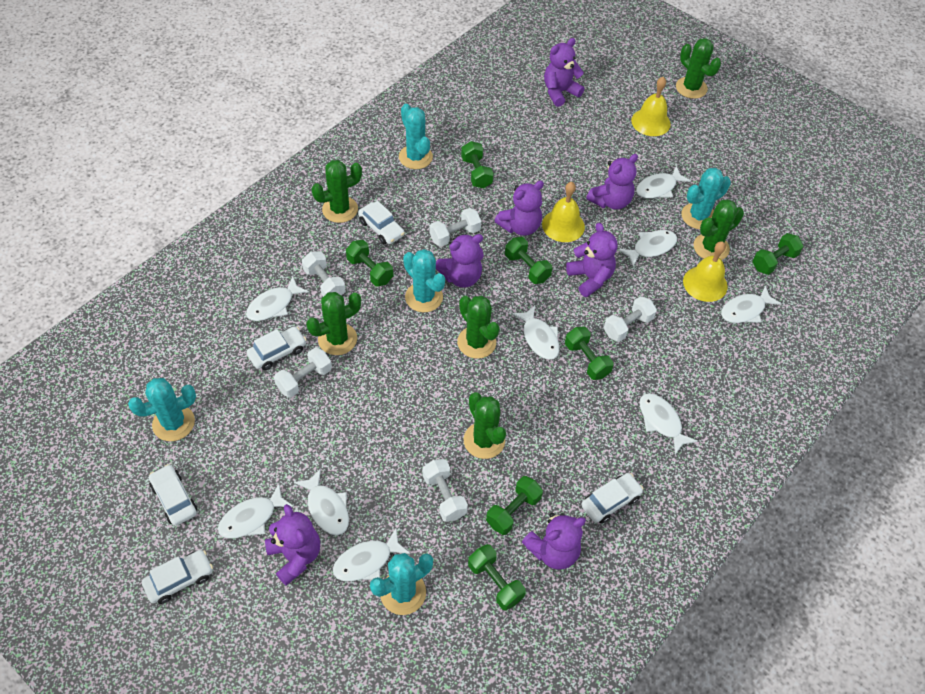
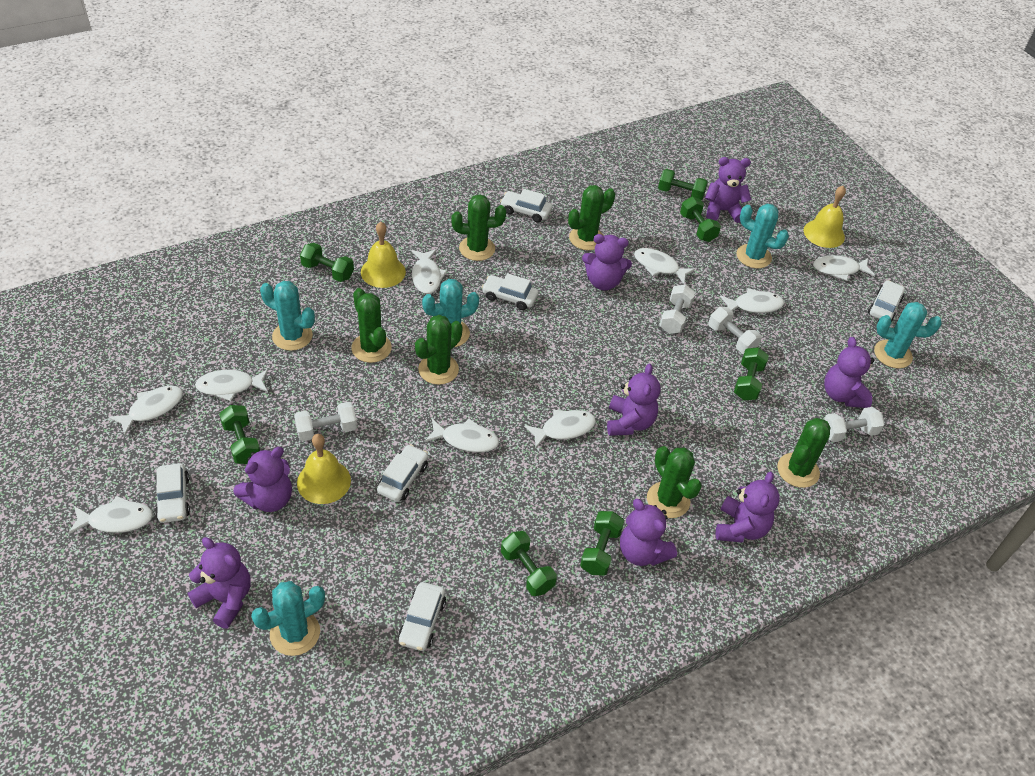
purple teddy bear: 7 -> 8
white car: 5 -> 6
white dumbbell: 5 -> 4

